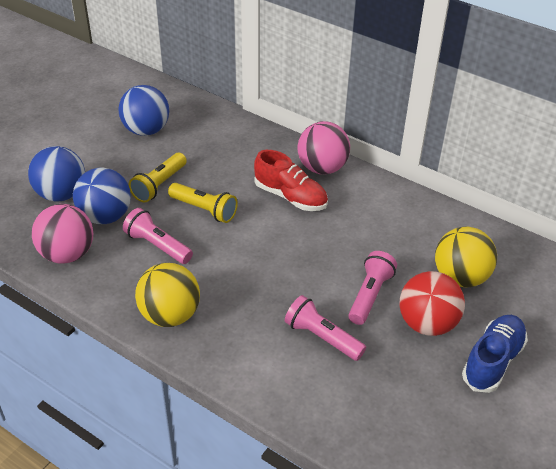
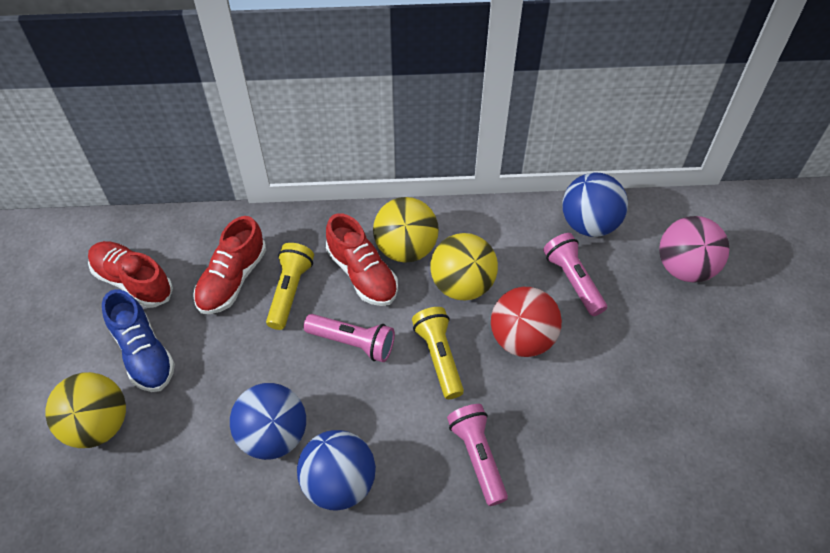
pink ball: 2 -> 1
red shoe: 1 -> 3
yellow ball: 2 -> 3

